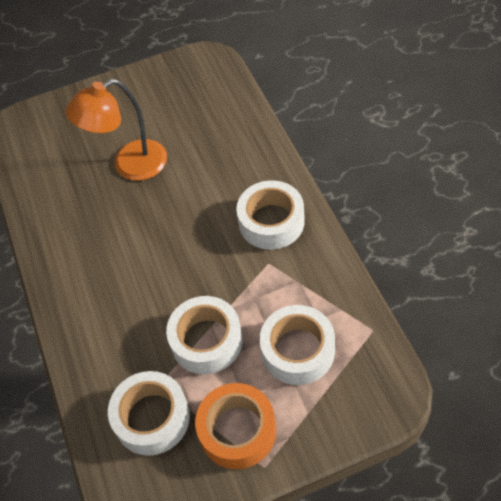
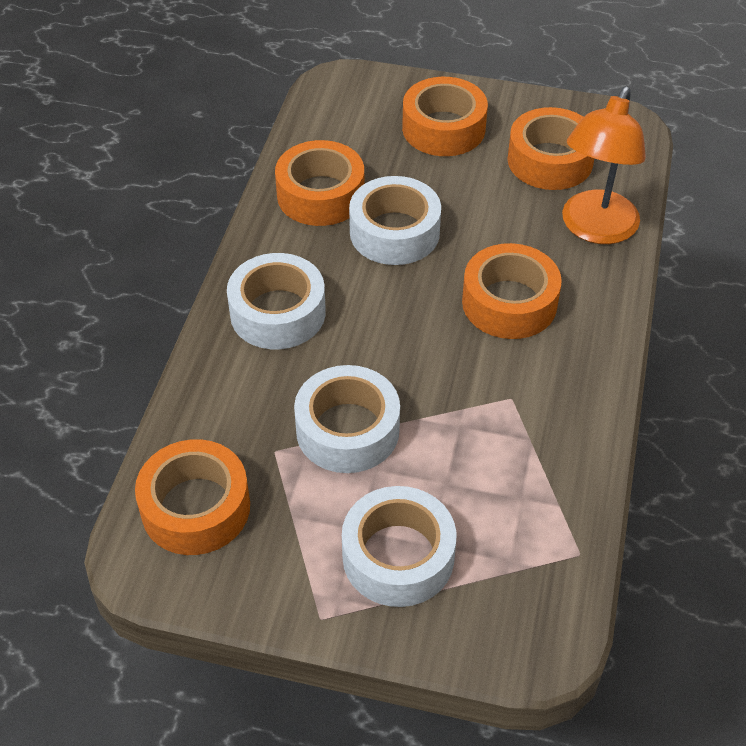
orange tape: 1 -> 5

